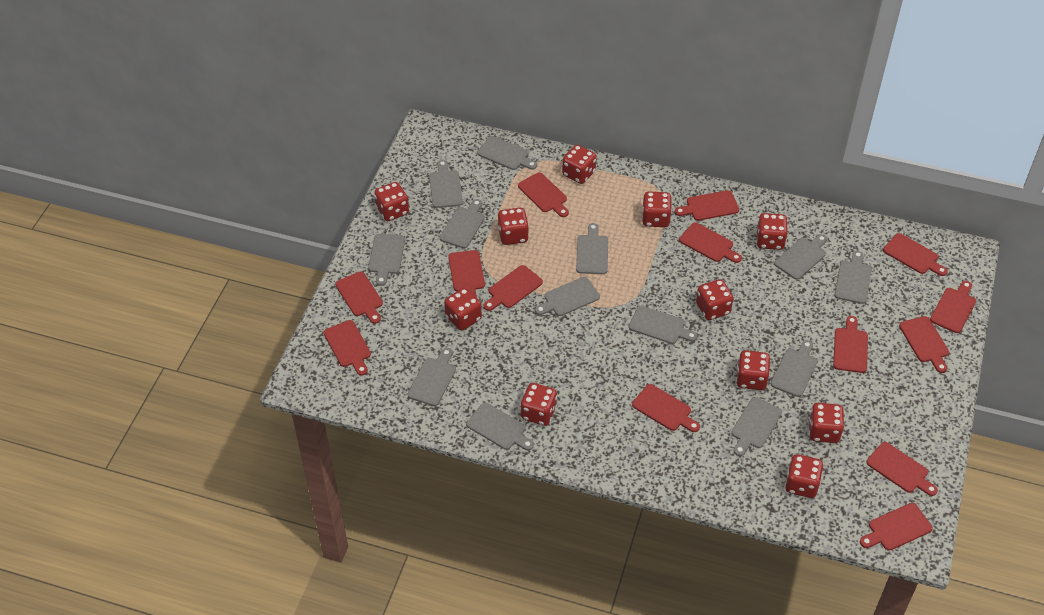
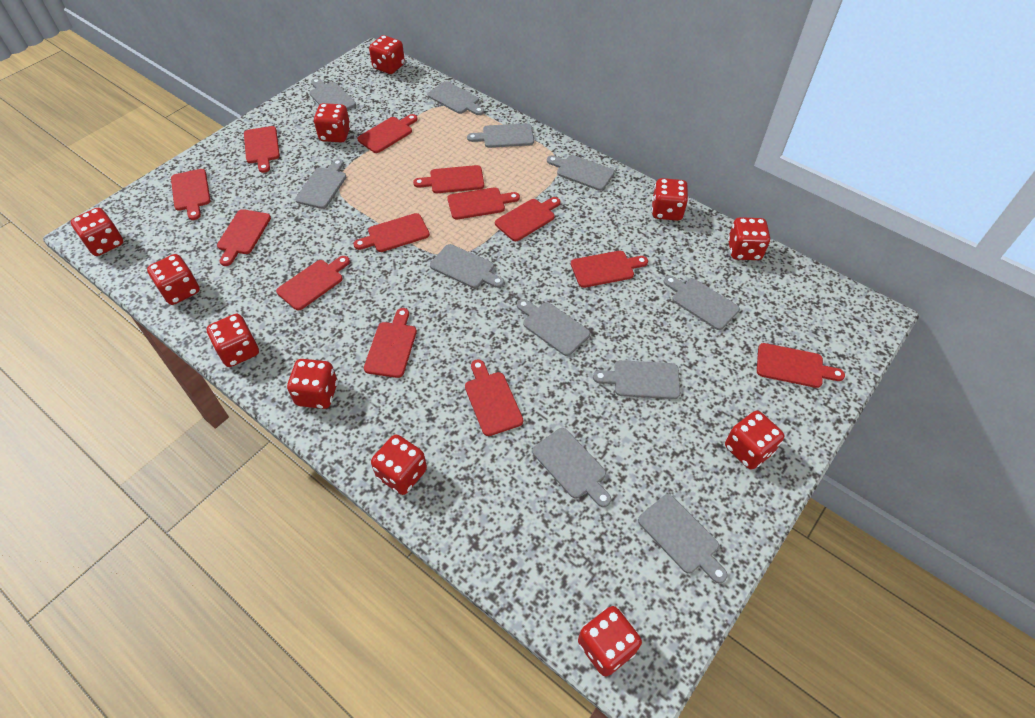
grey cutting board: 13 -> 11
red cutting board: 14 -> 13

